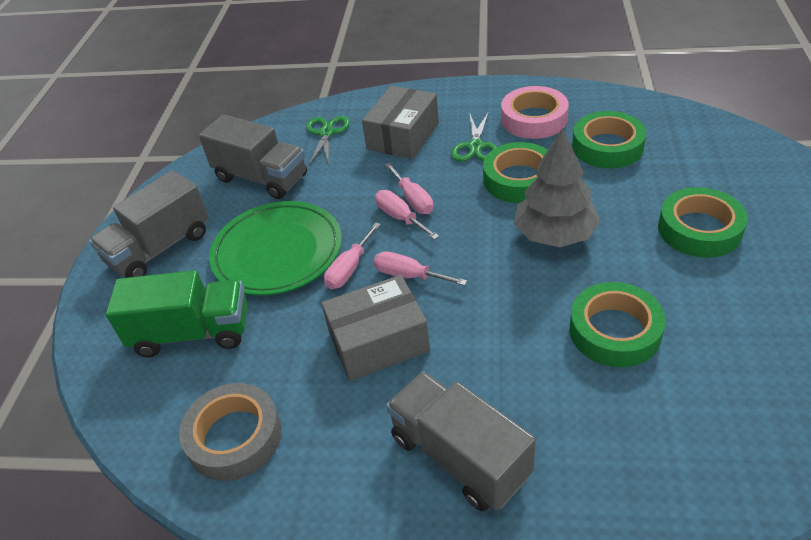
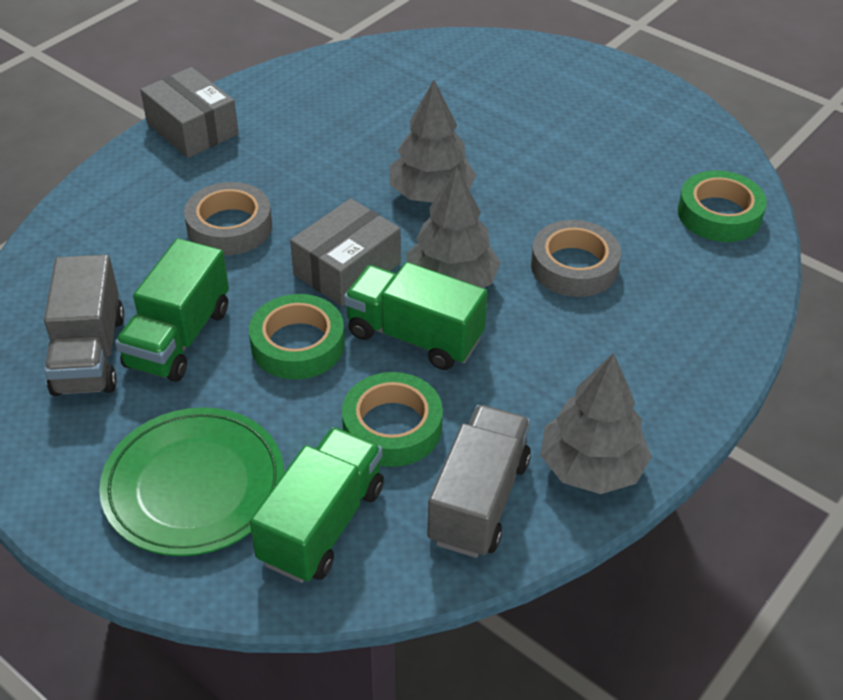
green scissors: 2 -> 0
green tape: 4 -> 3
green truck: 1 -> 3
grey tape: 1 -> 2
grey tree: 1 -> 3
grey truck: 3 -> 2
pink screwdriver: 4 -> 0
pink tape: 1 -> 0

